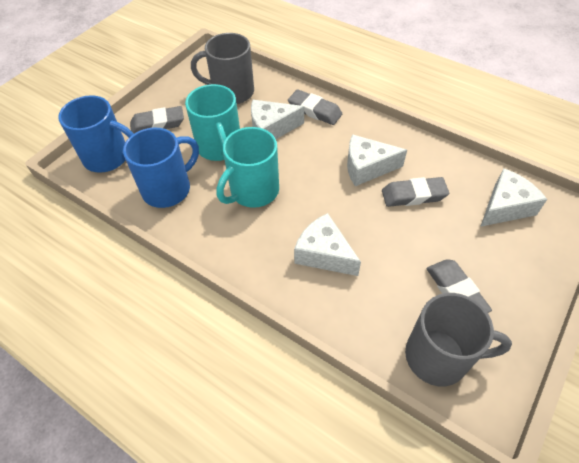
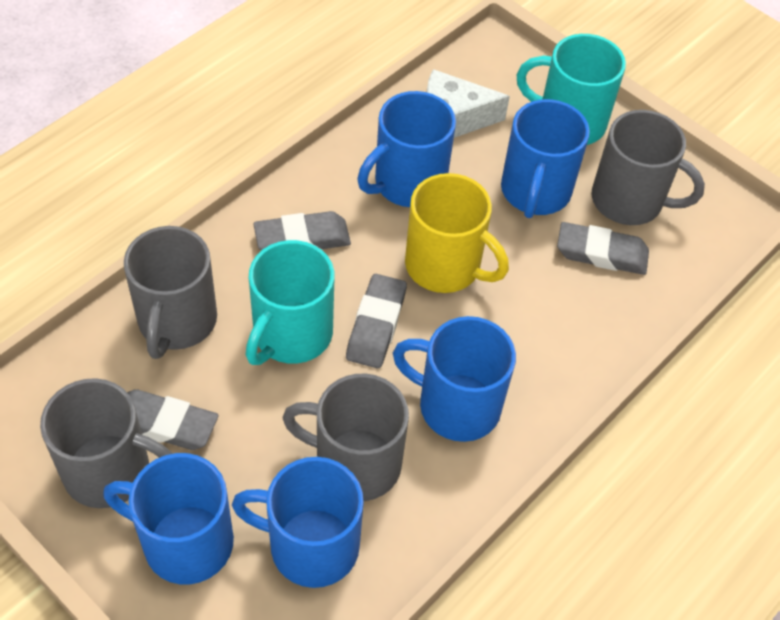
blue mug: 2 -> 5
grey mug: 2 -> 4
white cheese: 4 -> 1
yellow mug: 0 -> 1

